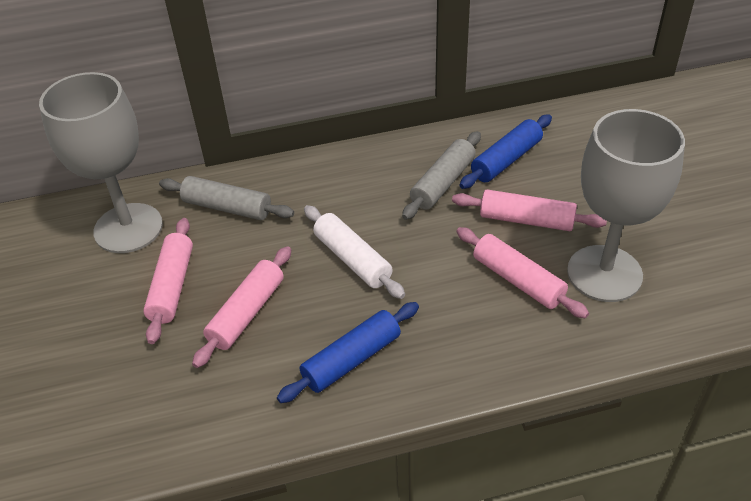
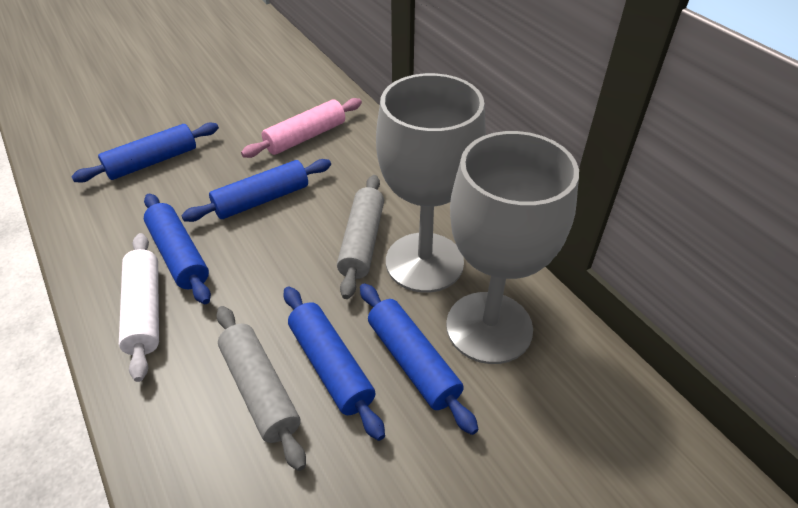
blue rolling pin: 2 -> 5
pink rolling pin: 4 -> 1

